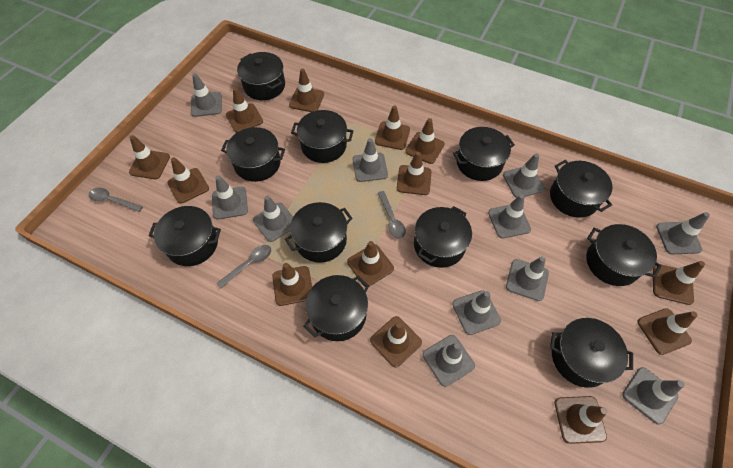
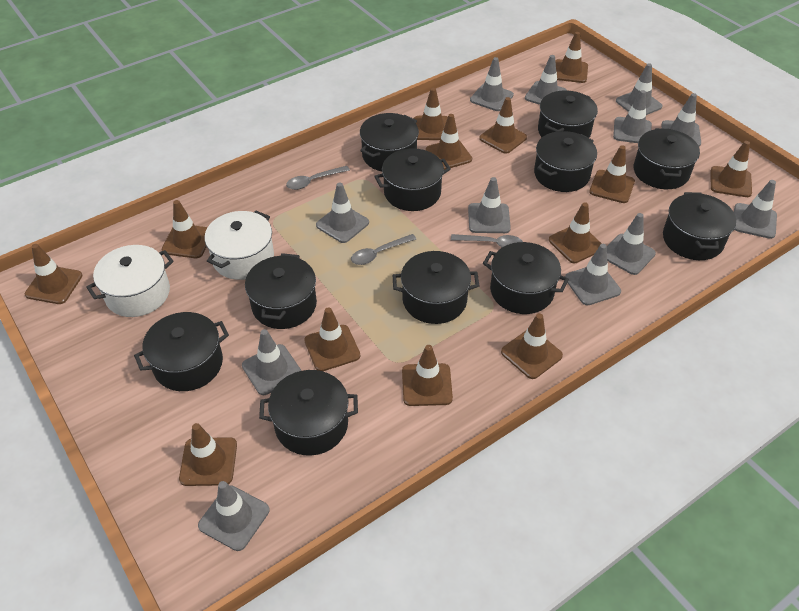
grey traffic cone: 11 -> 12
white pot: 0 -> 2

